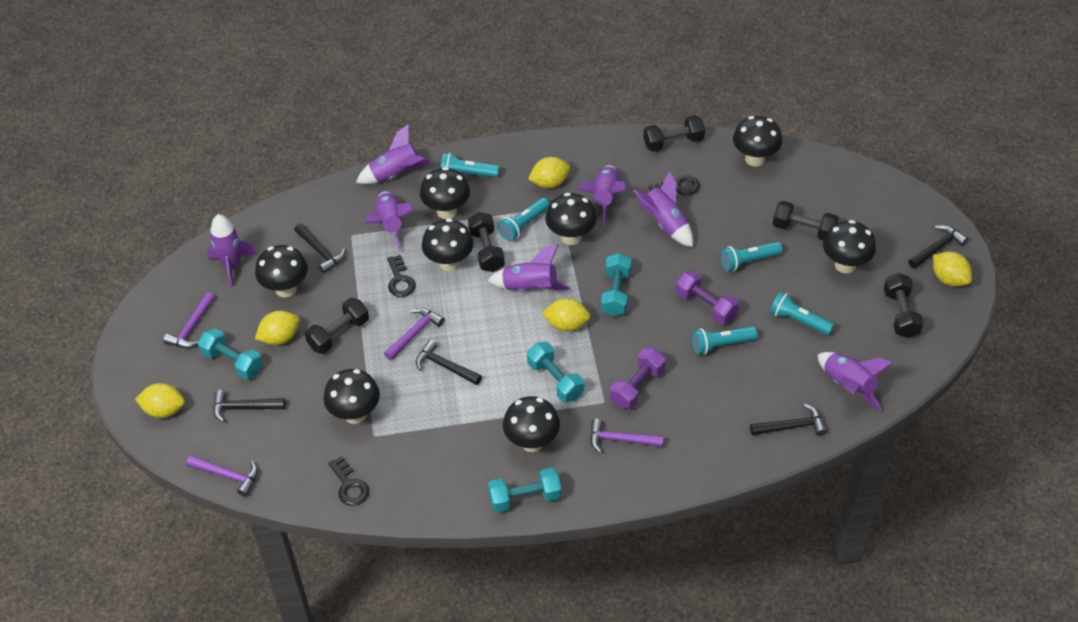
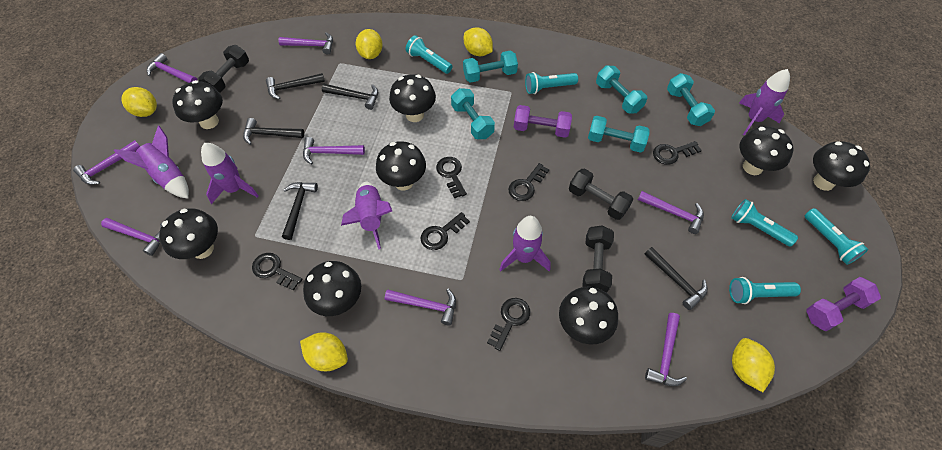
black dumbbell: 5 -> 3
black key: 3 -> 6
purple hammer: 4 -> 8
purple rocket: 7 -> 5
turquoise dumbbell: 4 -> 5

